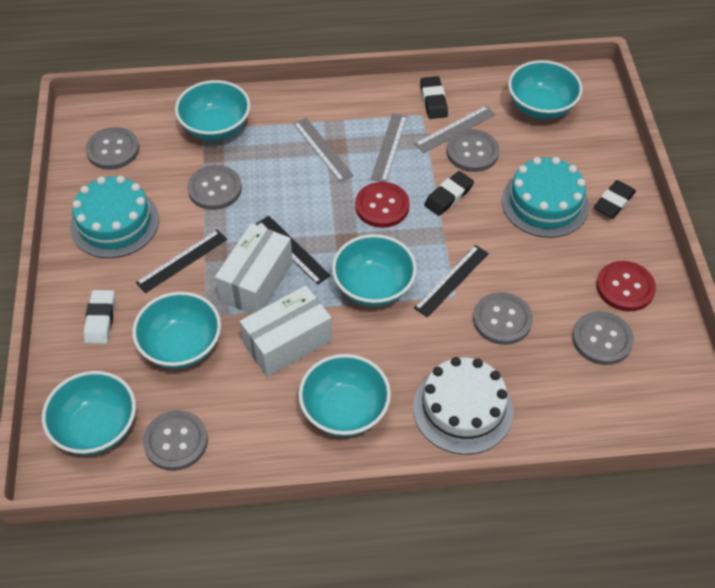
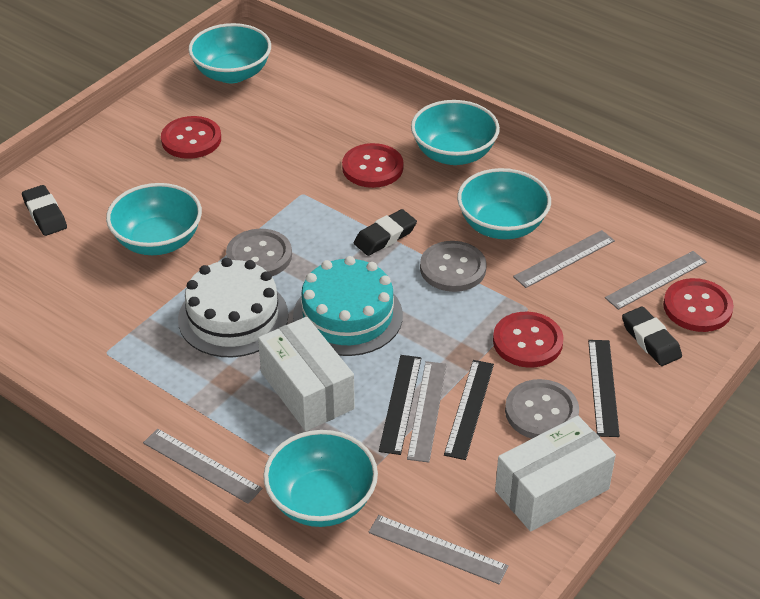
grey button: 6 -> 3
grey ruler: 3 -> 5
red button: 2 -> 4
turquoise bowl: 6 -> 5
turquoise cake: 2 -> 1
white eraser: 1 -> 0

